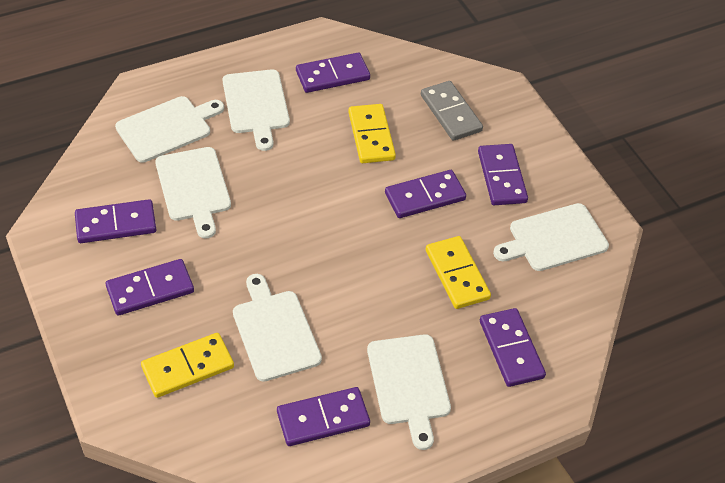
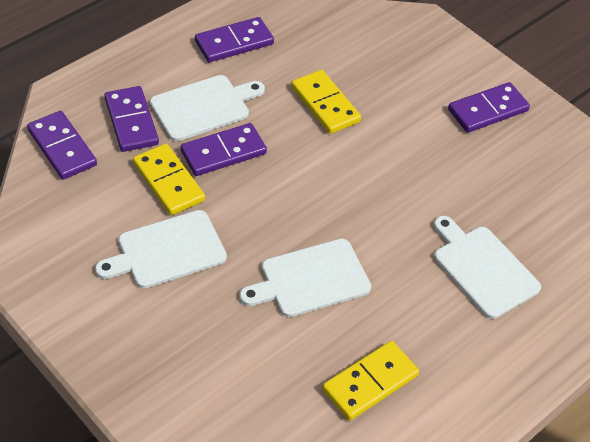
grey domino: 1 -> 0
purple domino: 7 -> 5
white cutting board: 6 -> 4

